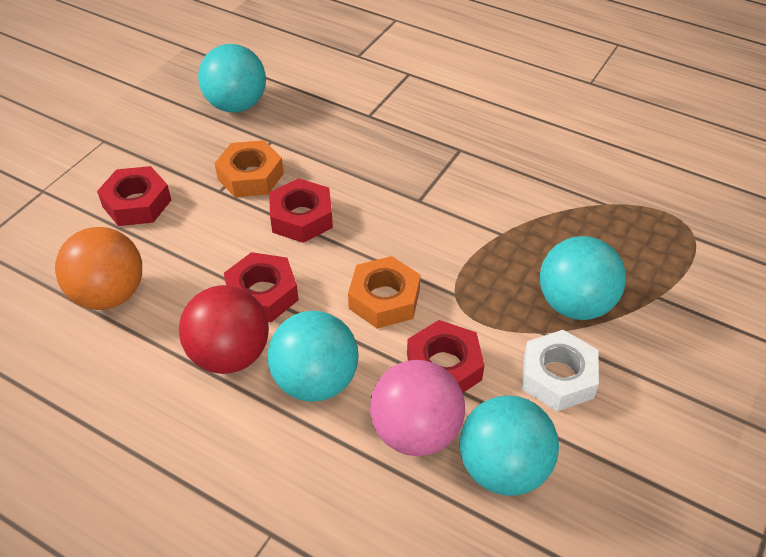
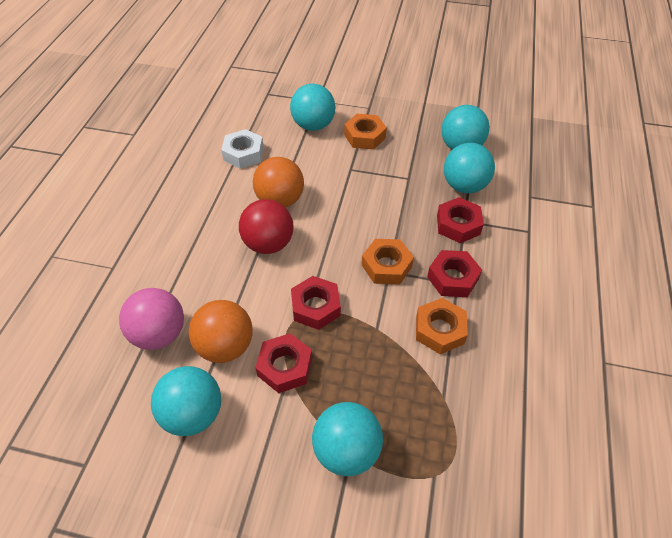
orange ball: 1 -> 2
orange nut: 2 -> 3
turquoise ball: 4 -> 5

